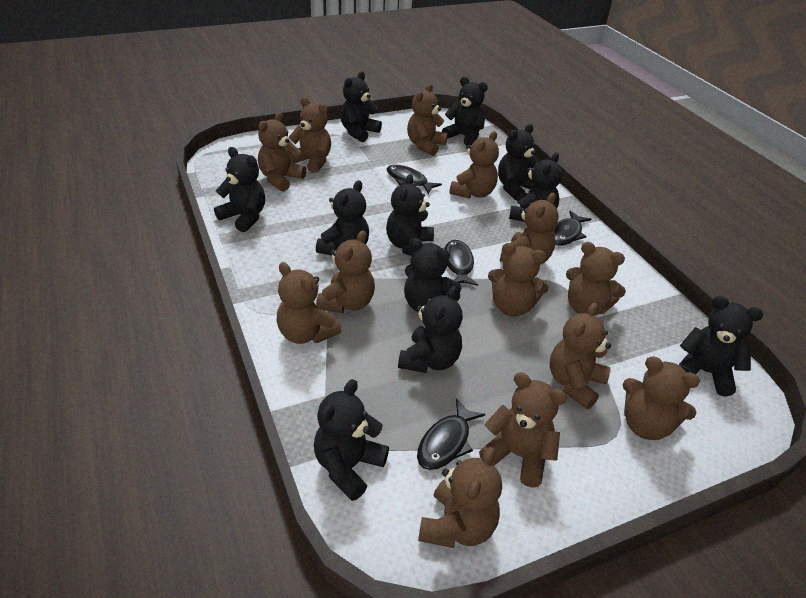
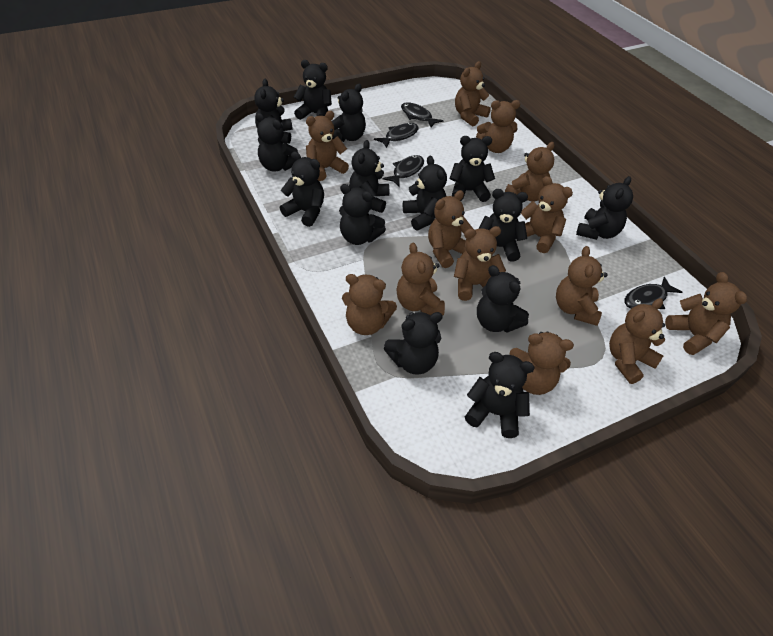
black teddy bear: 11 -> 14

